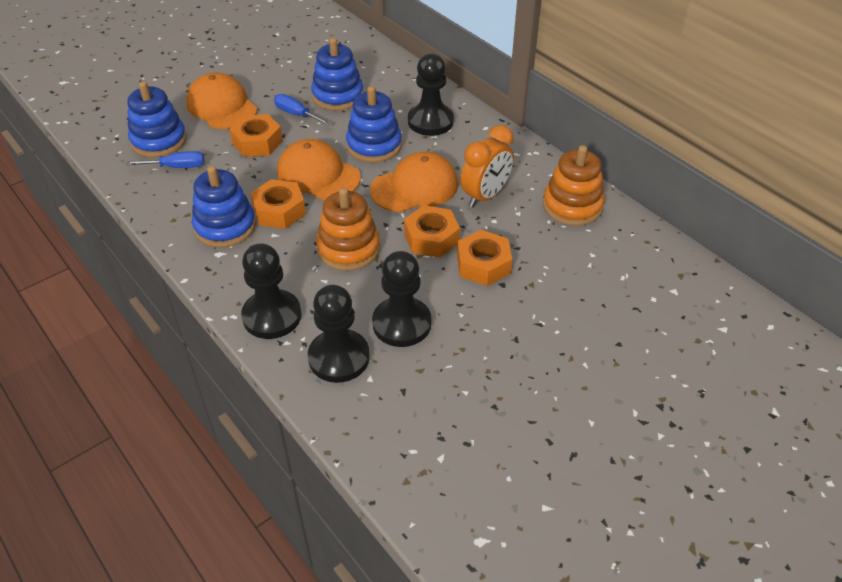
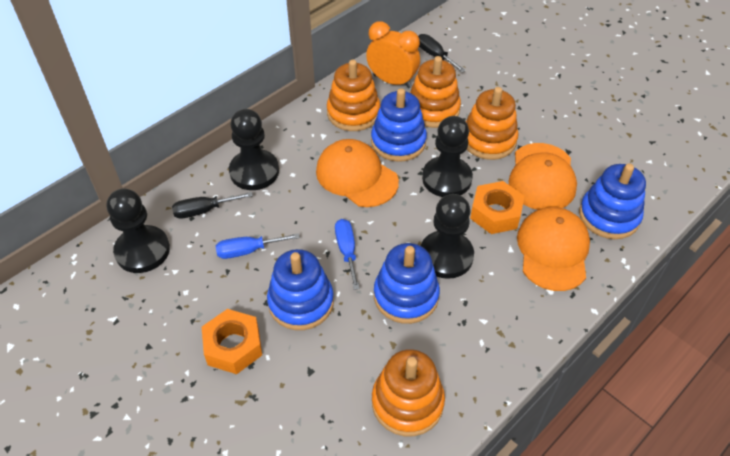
black screwdriver: 0 -> 2
orange nut: 4 -> 2
orange stacking toy: 2 -> 4

